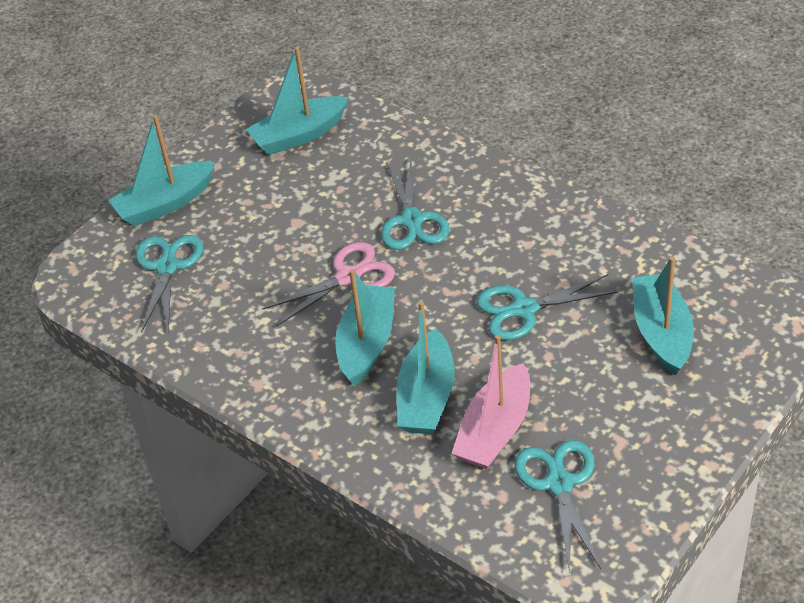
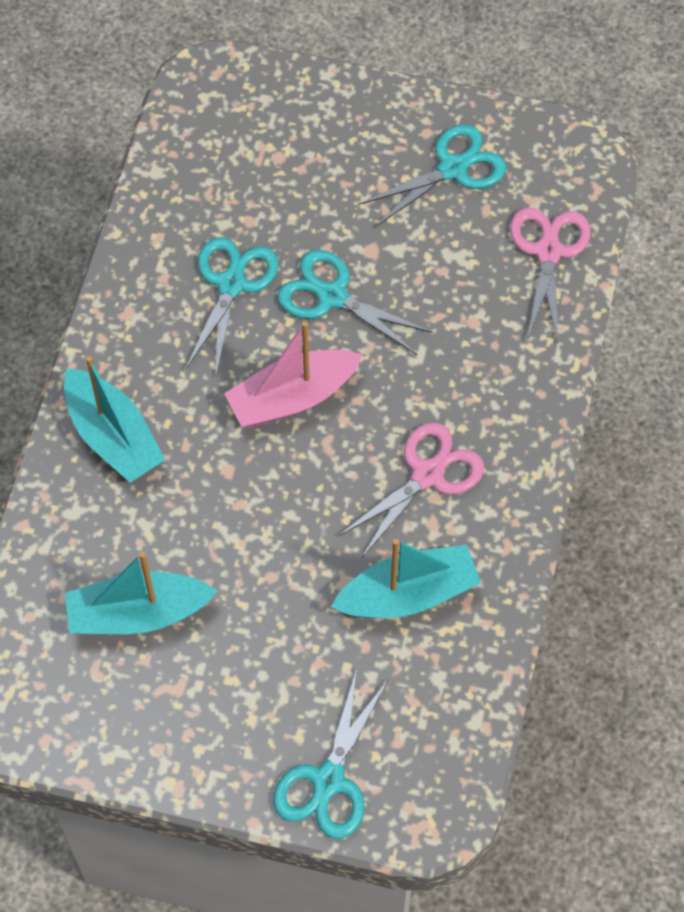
pink scissors: 1 -> 2
turquoise boat: 5 -> 3

